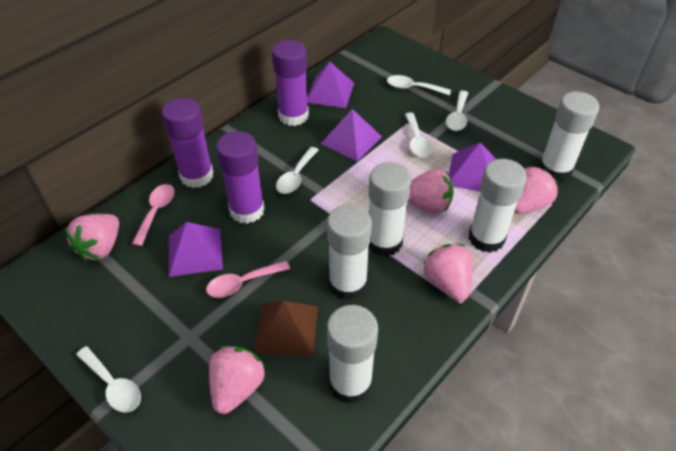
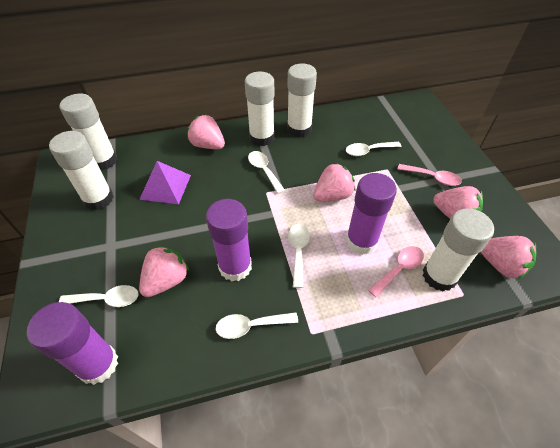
brown pyramid: 1 -> 0
purple pyramid: 4 -> 1

